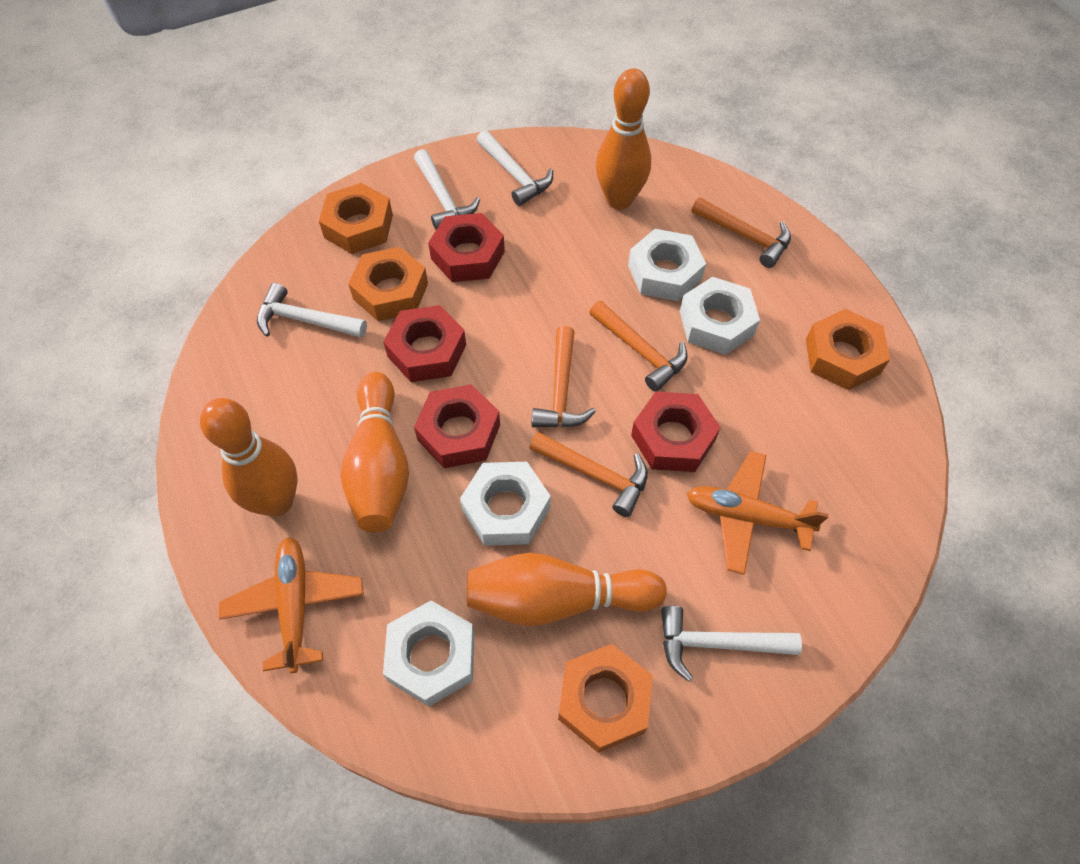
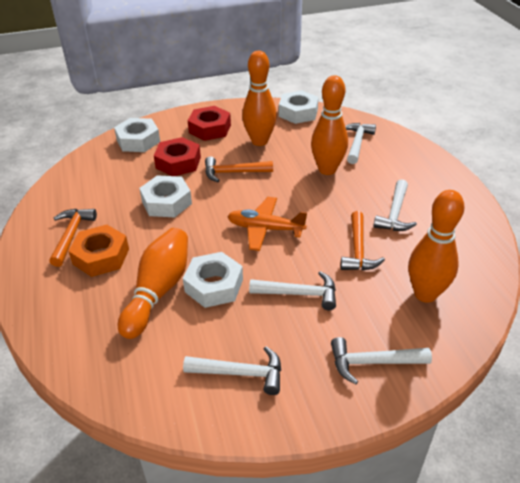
orange hammer: 4 -> 3
orange nut: 4 -> 1
orange plane: 2 -> 1
red nut: 4 -> 2
white hammer: 4 -> 5

